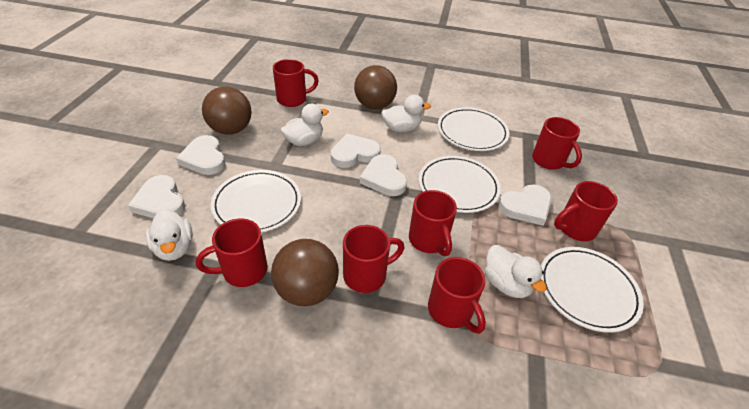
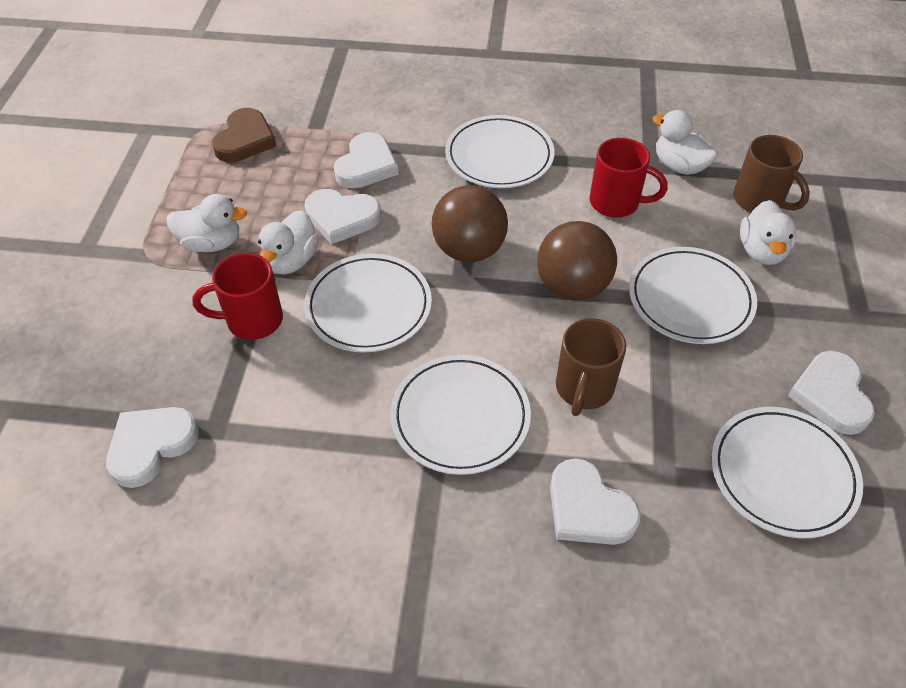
brown ball: 3 -> 2
brown heart: 0 -> 1
brown mug: 0 -> 2
red mug: 7 -> 2
white plate: 4 -> 5

